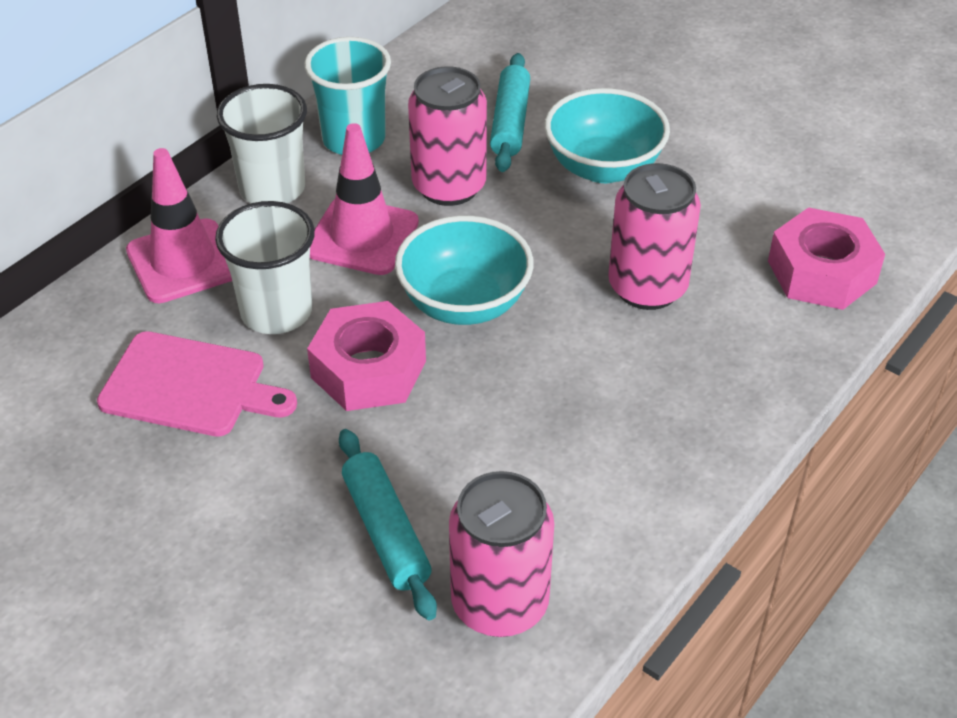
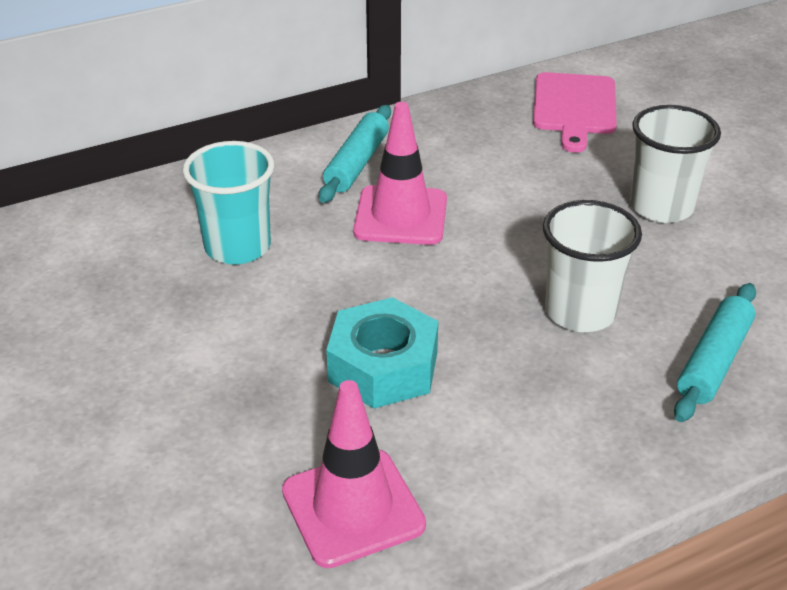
pink can: 3 -> 0
pink nut: 2 -> 0
turquoise bowl: 2 -> 0
turquoise nut: 0 -> 1

